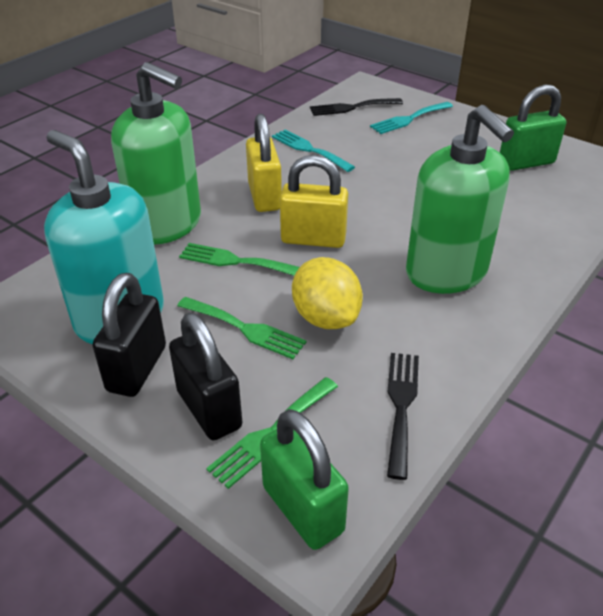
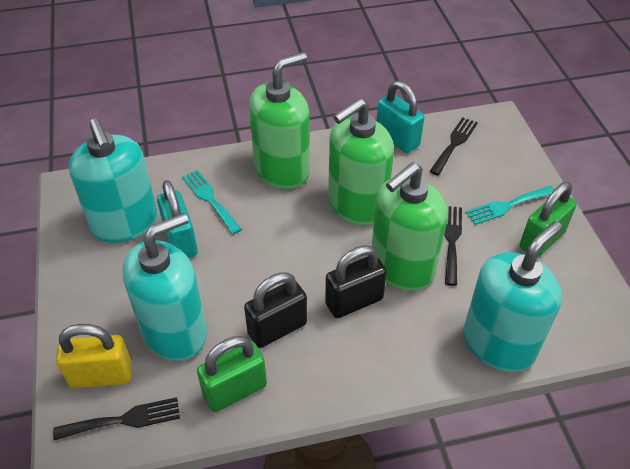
black fork: 2 -> 3
green fork: 3 -> 0
green soap dispenser: 2 -> 3
turquoise padlock: 0 -> 2
turquoise soap dispenser: 1 -> 3
yellow lemon: 1 -> 0
yellow padlock: 2 -> 1

